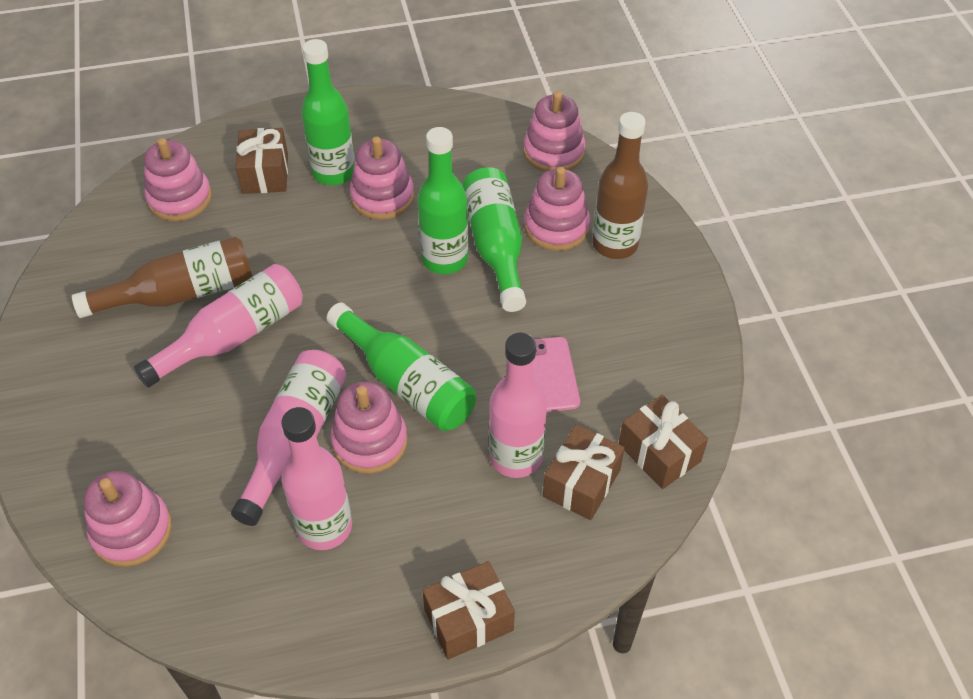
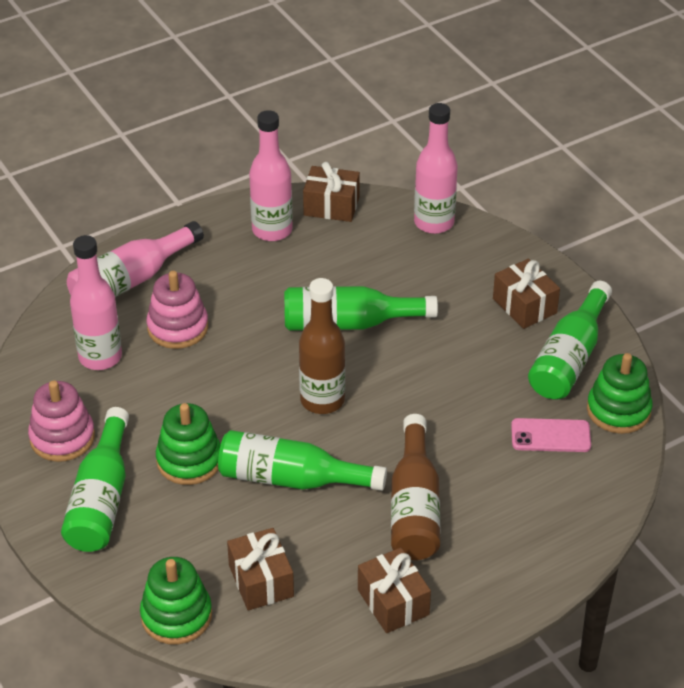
green stacking toy: 0 -> 3
pink stacking toy: 6 -> 2

